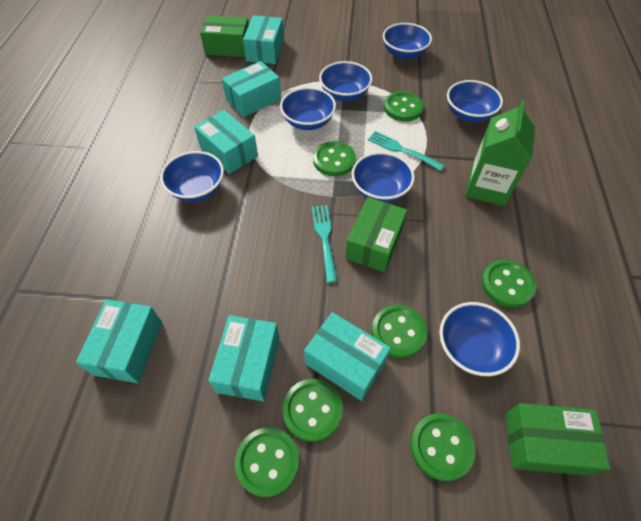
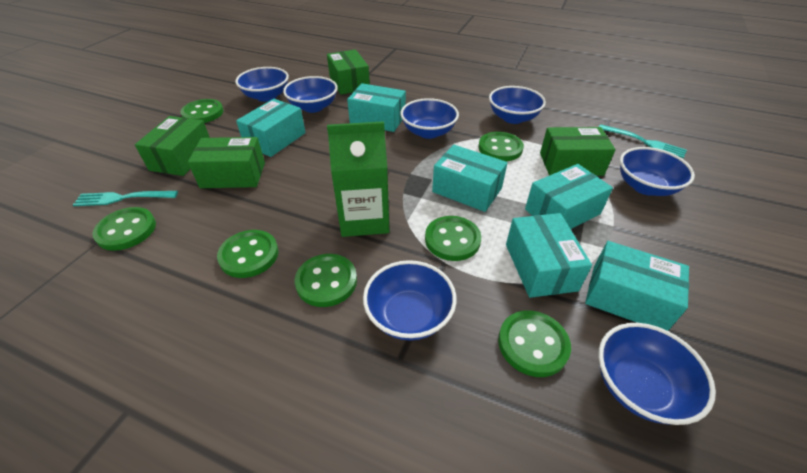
green box: 3 -> 4

